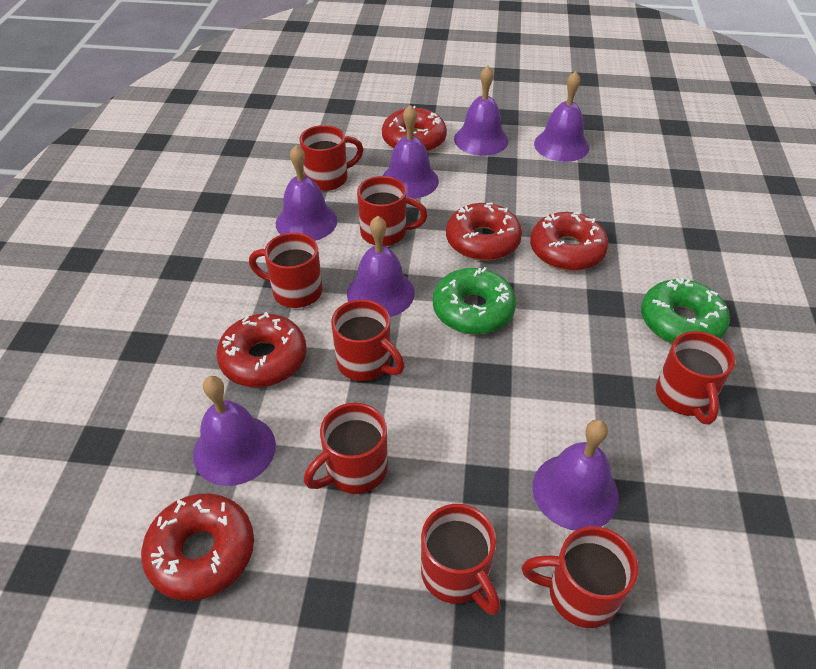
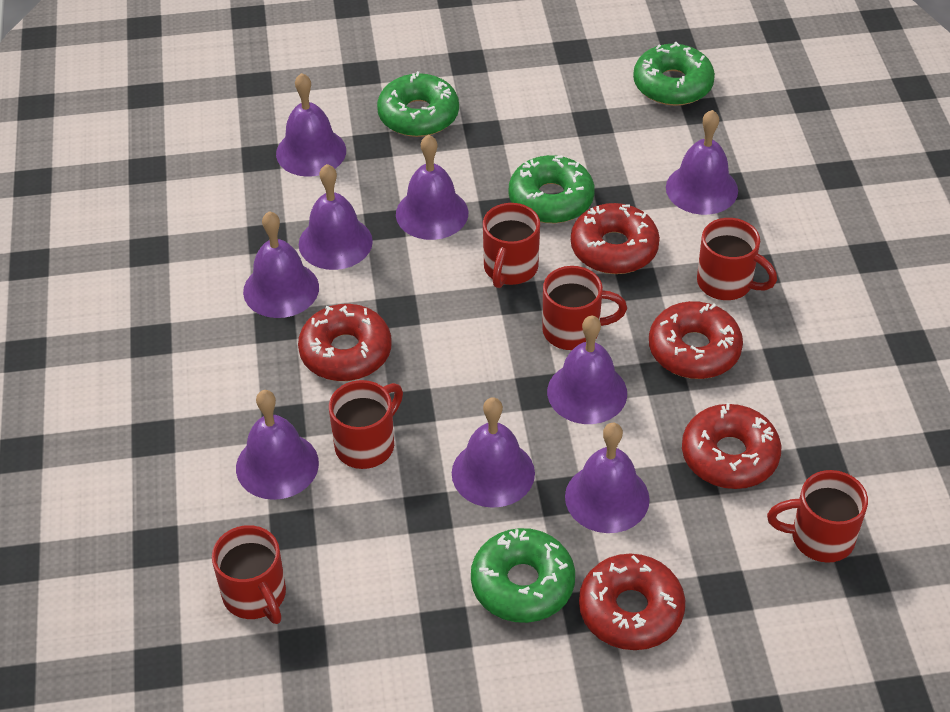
green donut: 2 -> 4
purple bell: 7 -> 9
red mug: 8 -> 6

